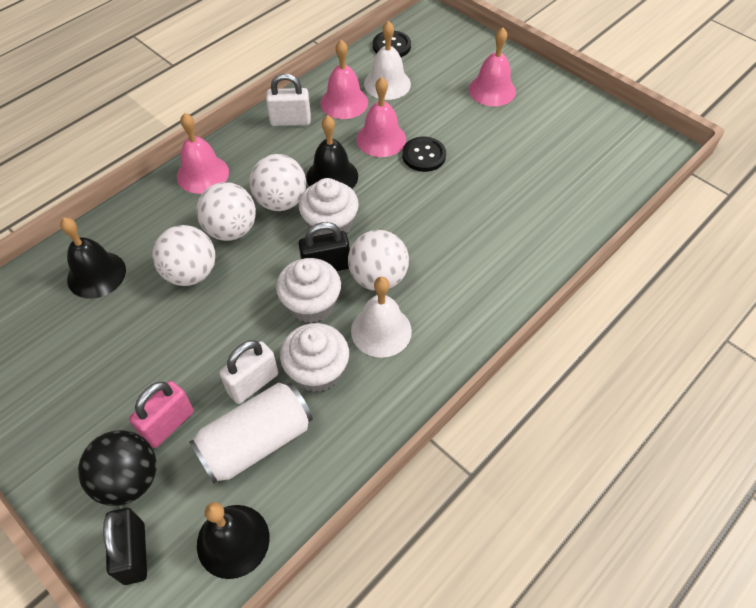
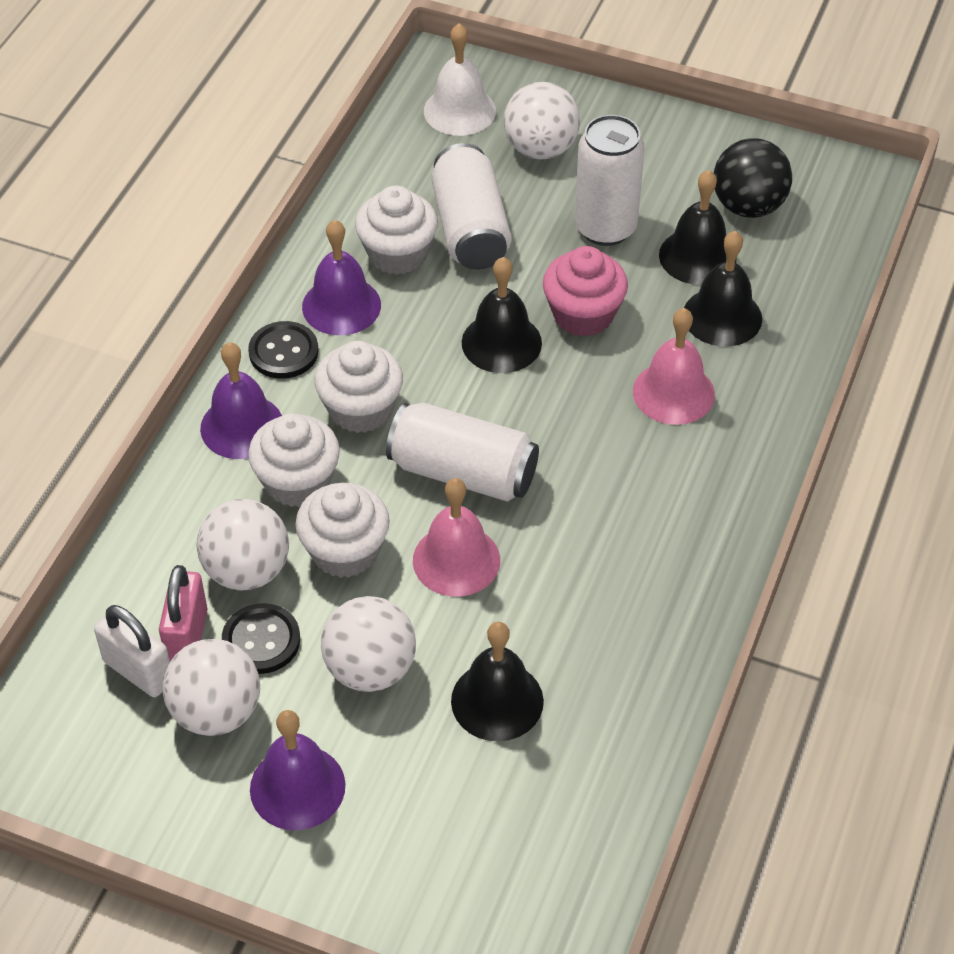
black bell: 3 -> 4
black padlock: 2 -> 0
pink bell: 4 -> 2
pink cupcake: 0 -> 1
purple bell: 0 -> 3
white bell: 2 -> 1
white can: 1 -> 3
white cupcake: 3 -> 4
white padlock: 2 -> 1

